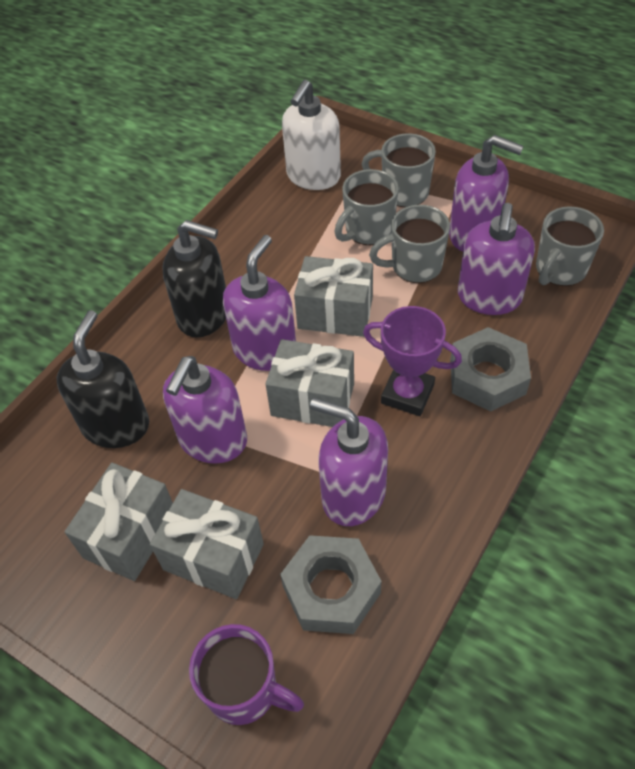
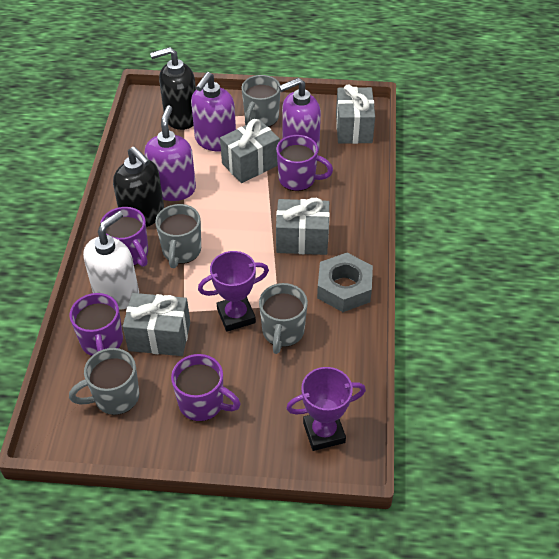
grey nut: 2 -> 1
purple mug: 1 -> 4
purple soap dispenser: 5 -> 3
purple trophy: 1 -> 2

